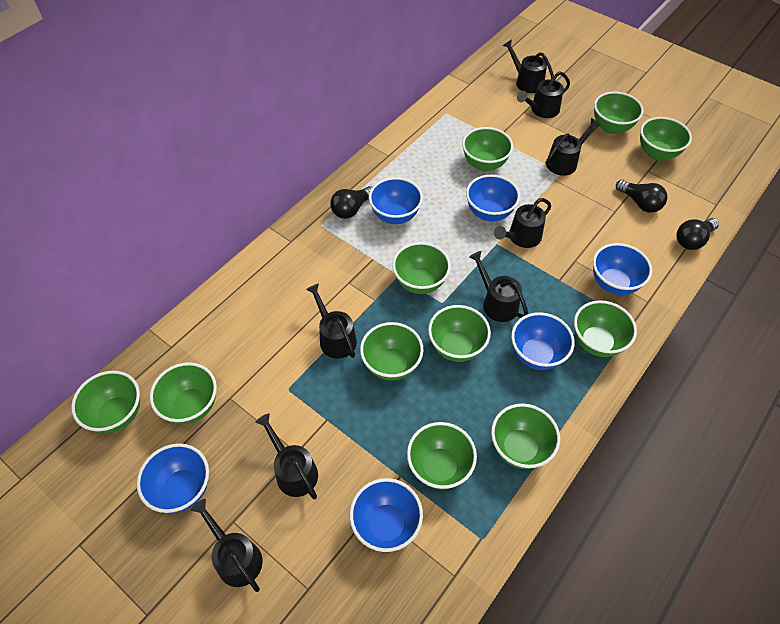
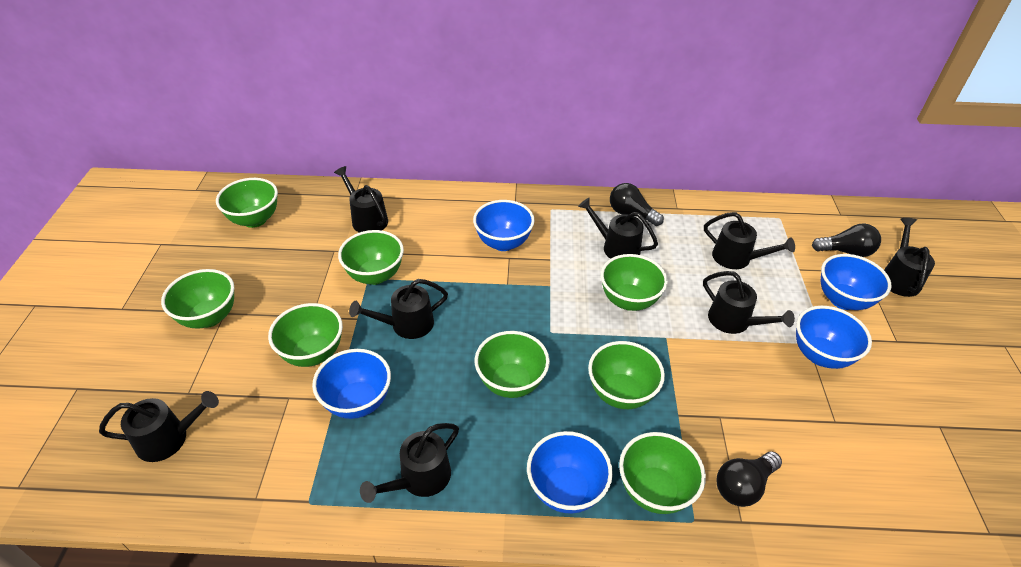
blue bowl: 6 -> 5
green bowl: 11 -> 8

